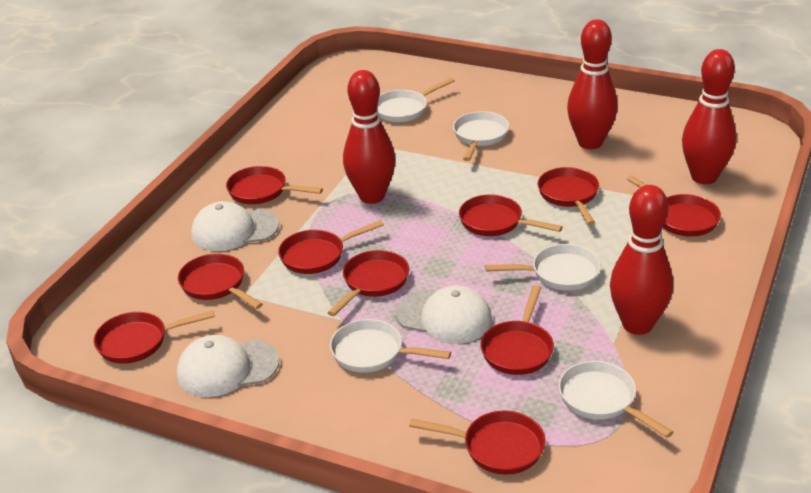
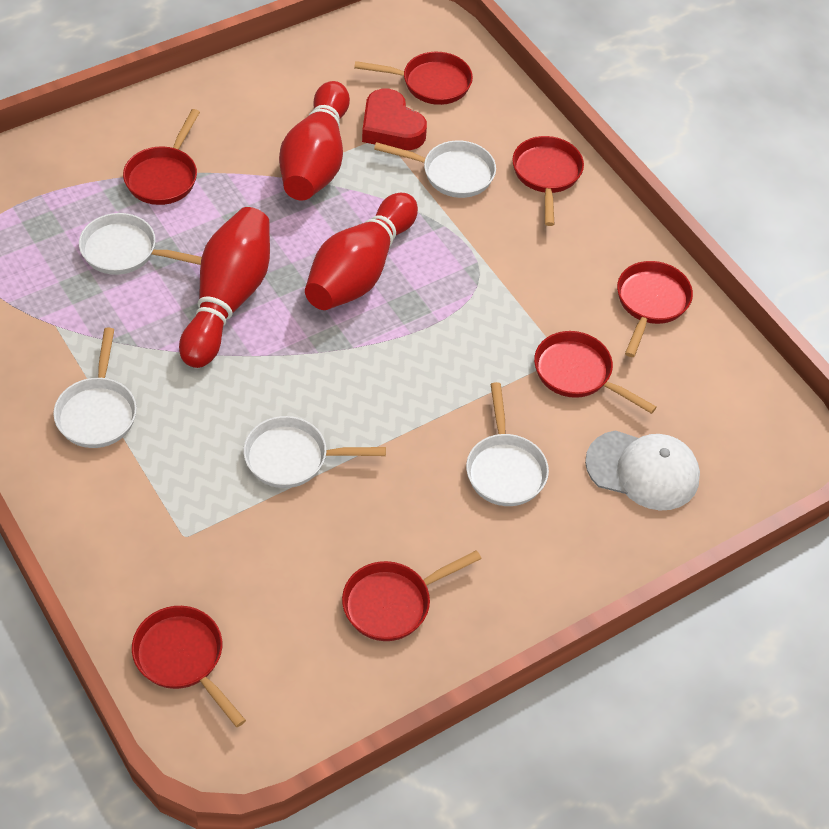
red bowling pin: 4 -> 3
red heart: 0 -> 1
red pan: 10 -> 7
white cap: 3 -> 1

